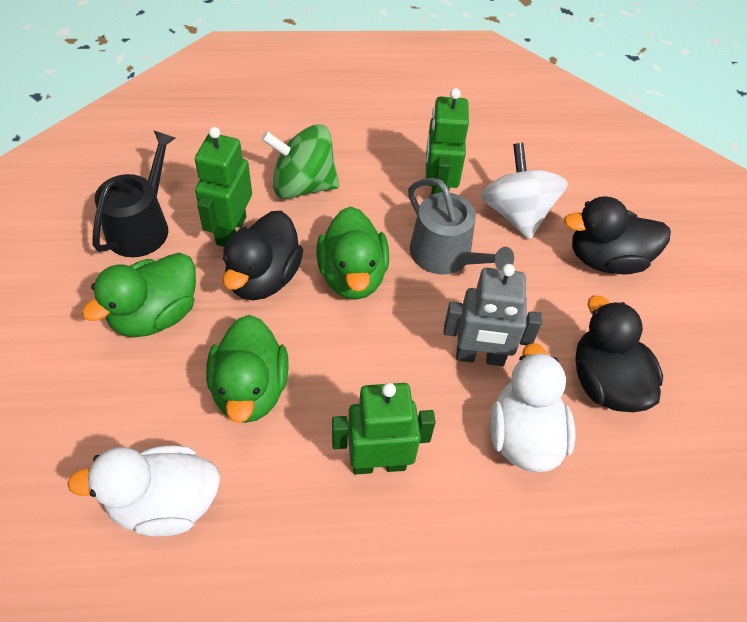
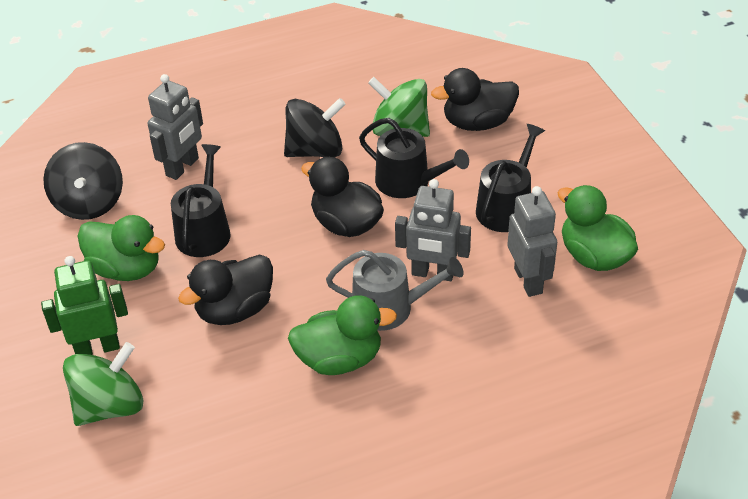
black spinning top: 0 -> 2
black watering can: 1 -> 3
green robot: 3 -> 1
green spinning top: 1 -> 2
grey robot: 1 -> 3
white duck: 2 -> 0
white spinning top: 1 -> 0

